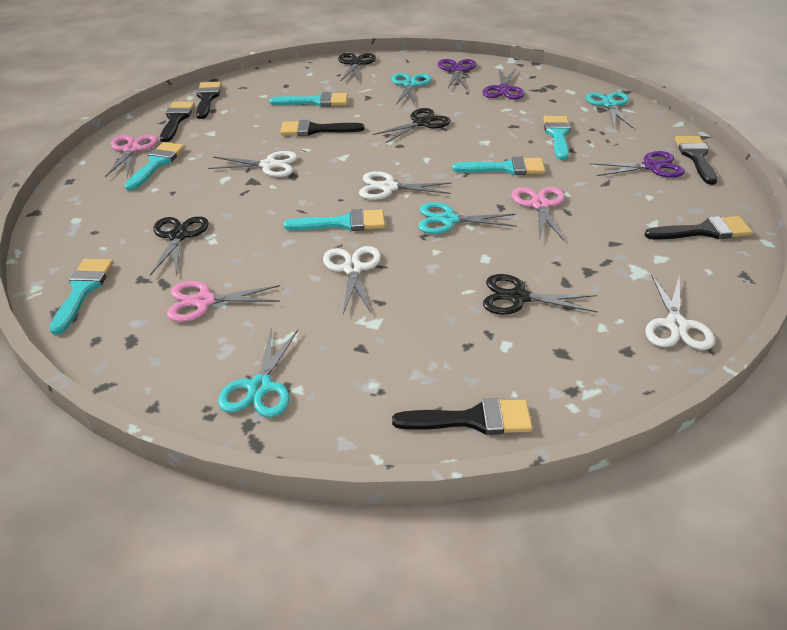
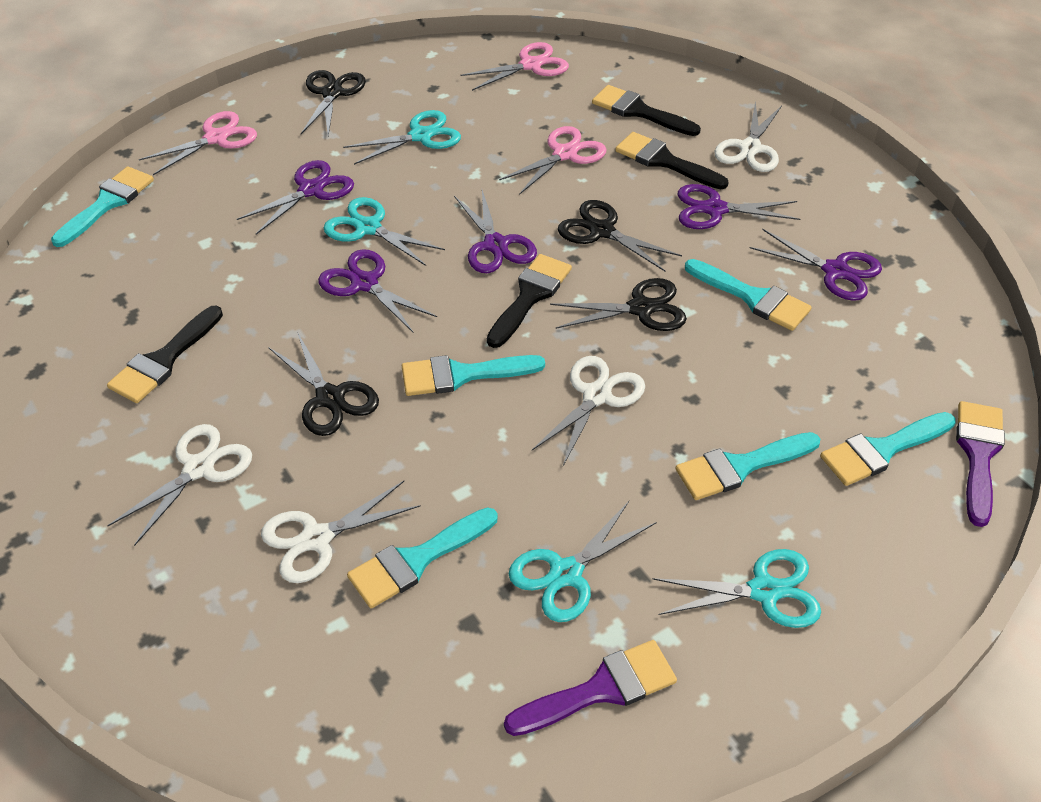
black brush: 6 -> 4
purple brush: 0 -> 2
purple scissors: 3 -> 5

